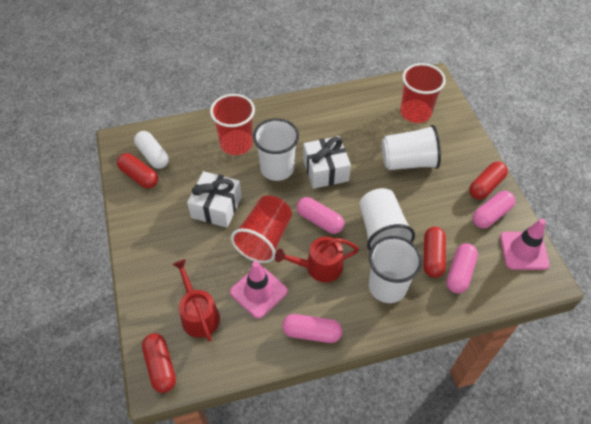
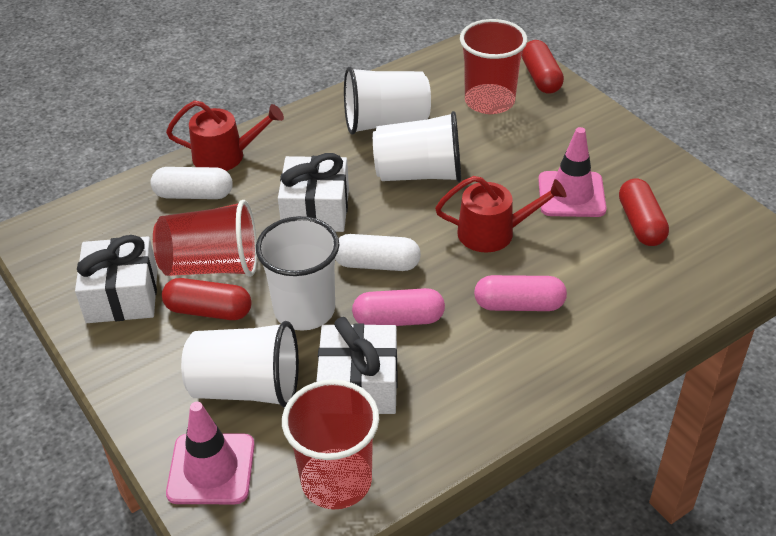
pink capsule: 4 -> 2
red capsule: 4 -> 3
white capsule: 1 -> 2
white gift: 2 -> 3

